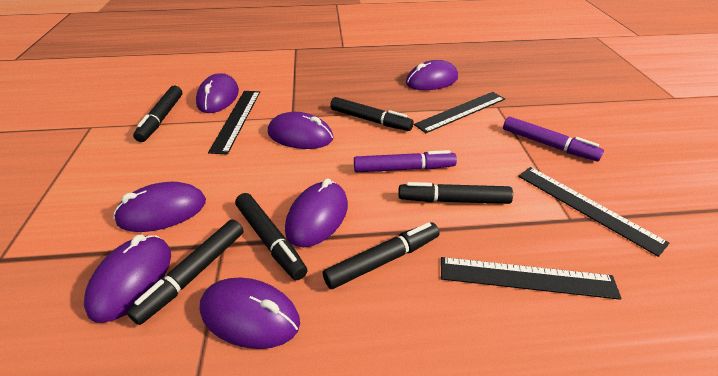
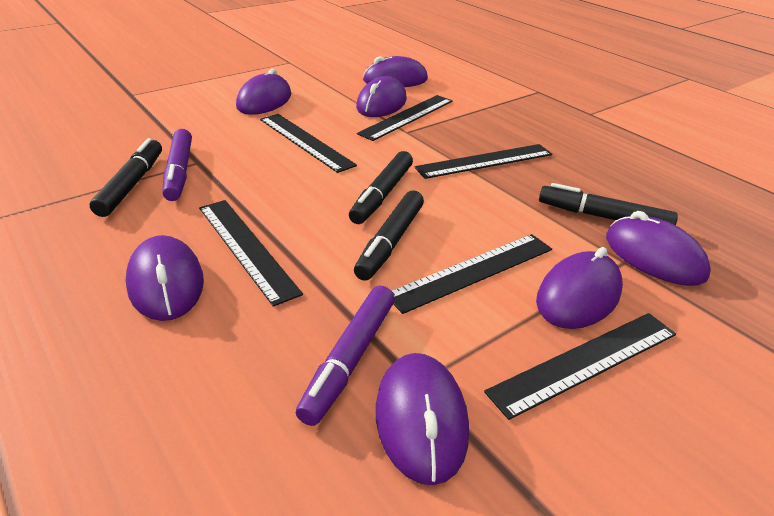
black marker: 6 -> 4
black ruler: 4 -> 6

